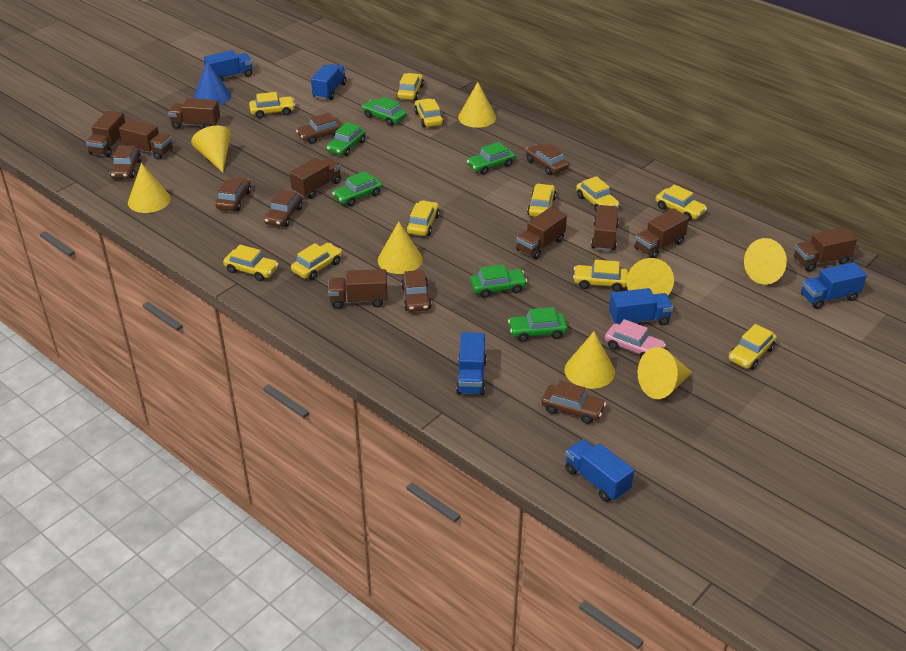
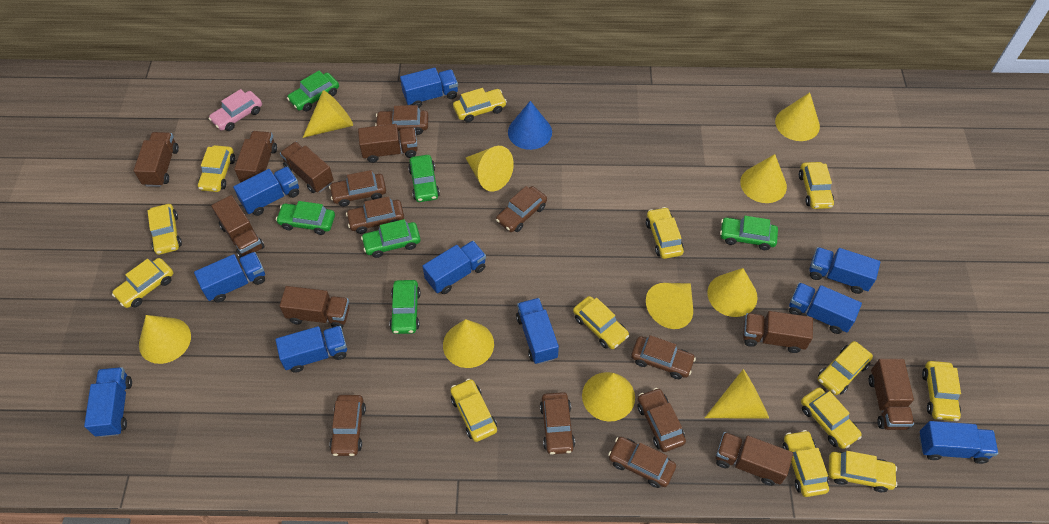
blue truck: 6 -> 10
brown car: 7 -> 9
yellow car: 11 -> 13
yellow cone: 8 -> 10

